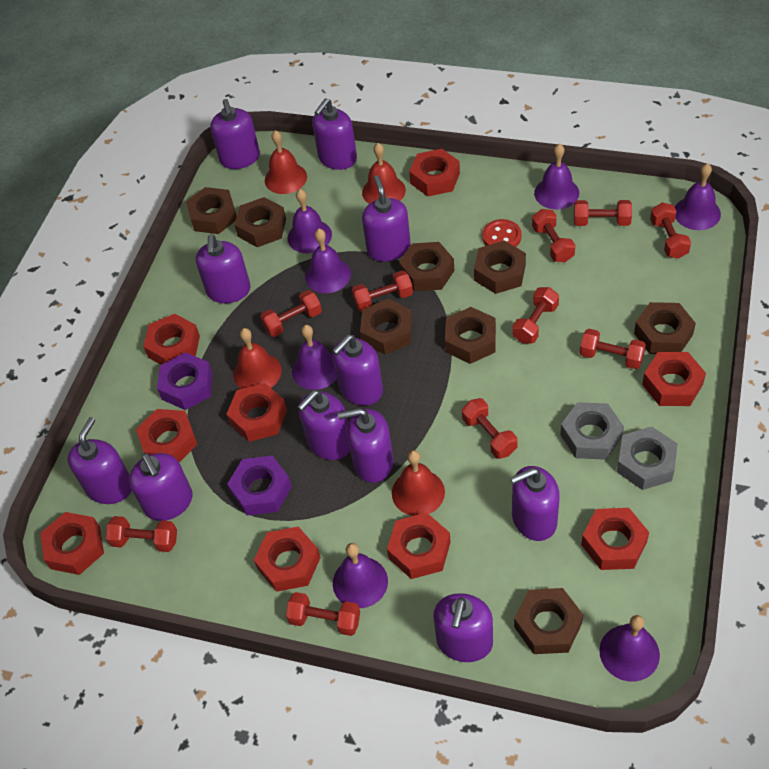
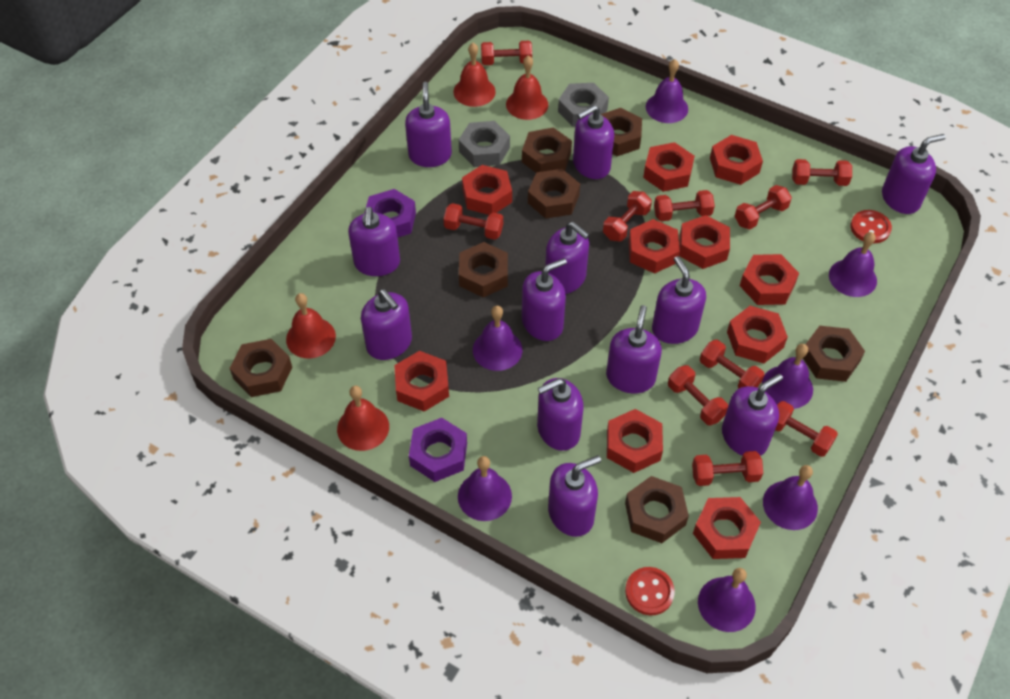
brown nut: 8 -> 7
purple soap dispenser: 11 -> 12
red button: 1 -> 2
red nut: 9 -> 10

